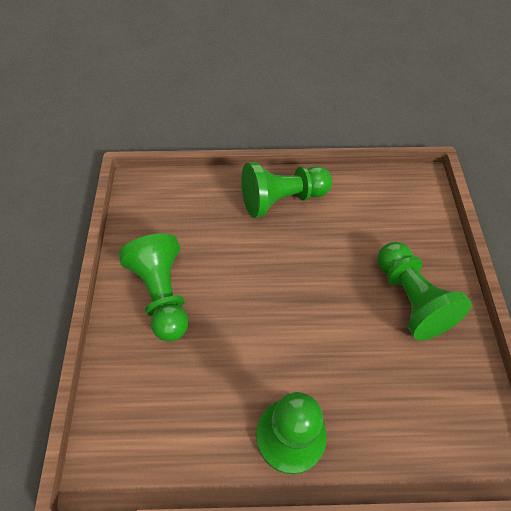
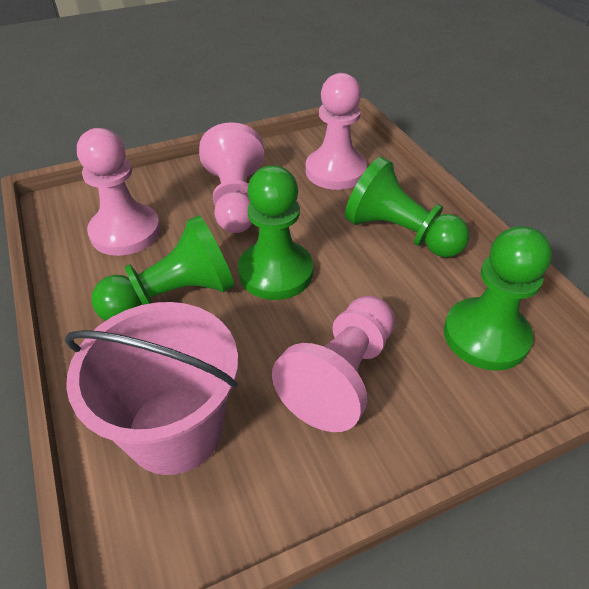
pink bucket: 0 -> 1
pink pawn: 0 -> 4

